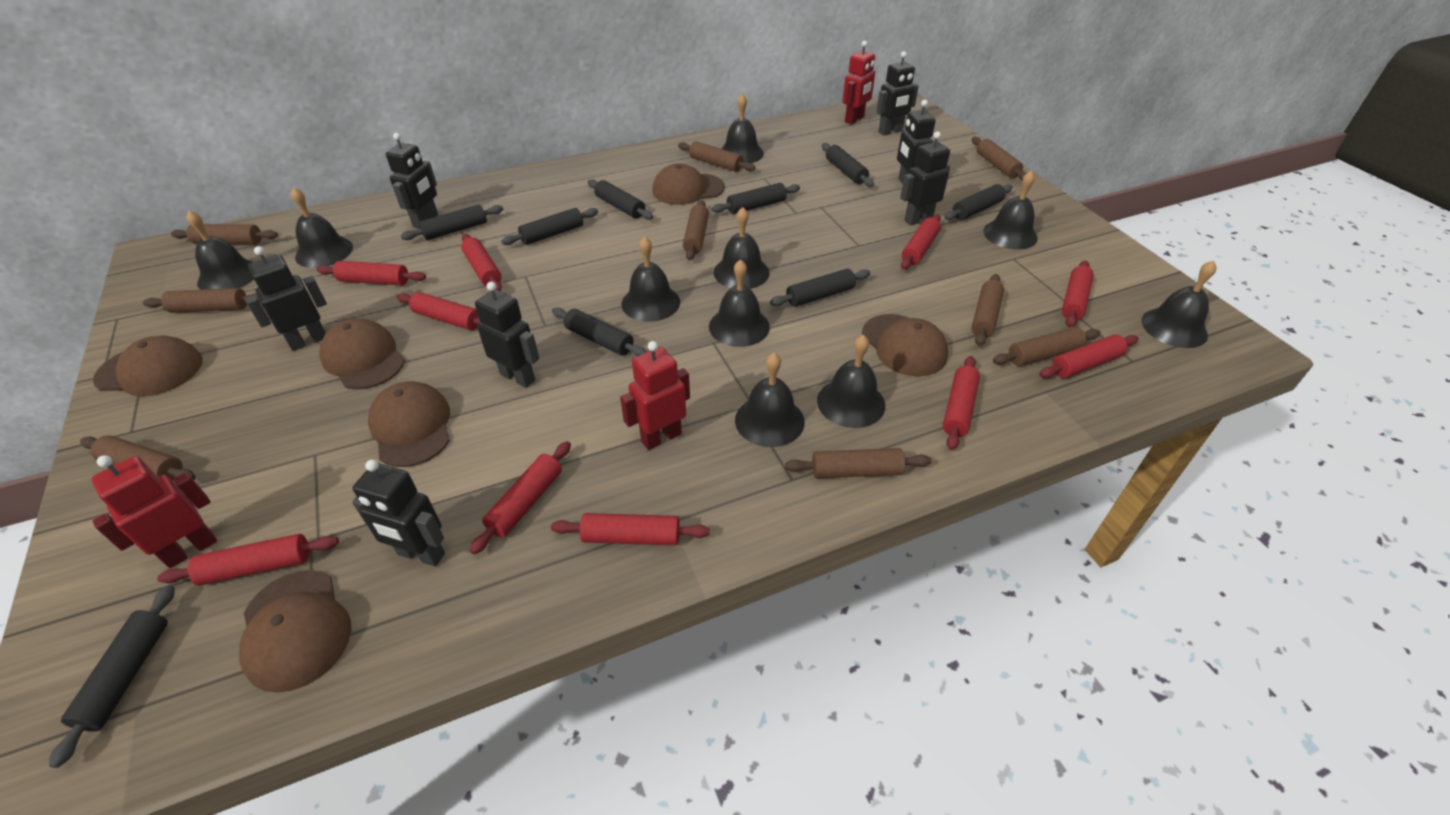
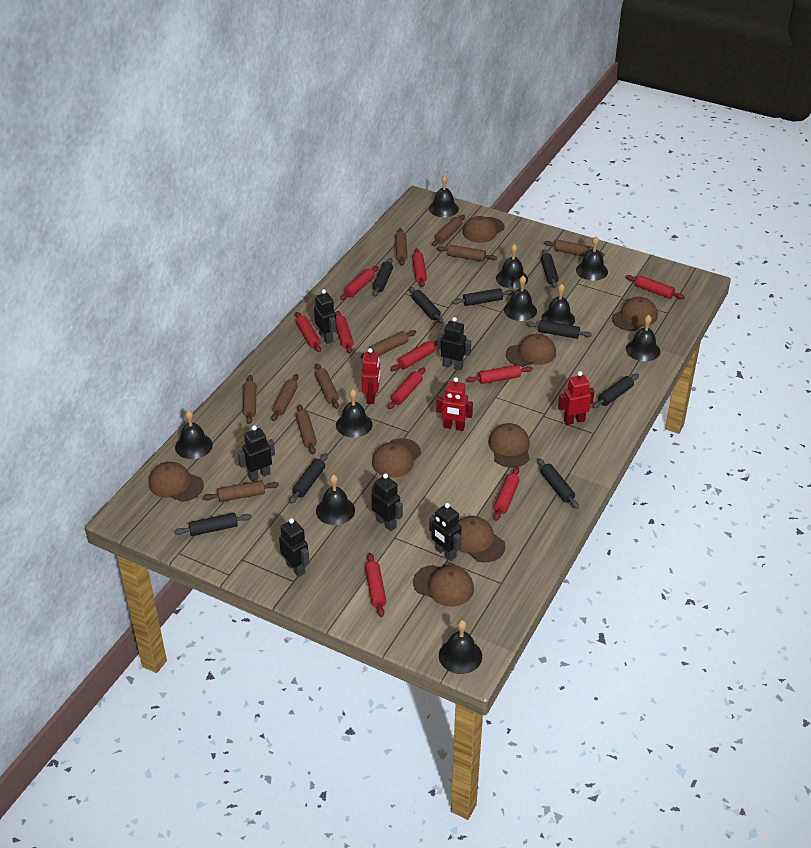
black robot: 7 -> 6
brown cap: 6 -> 8
brown rolling pin: 9 -> 10

